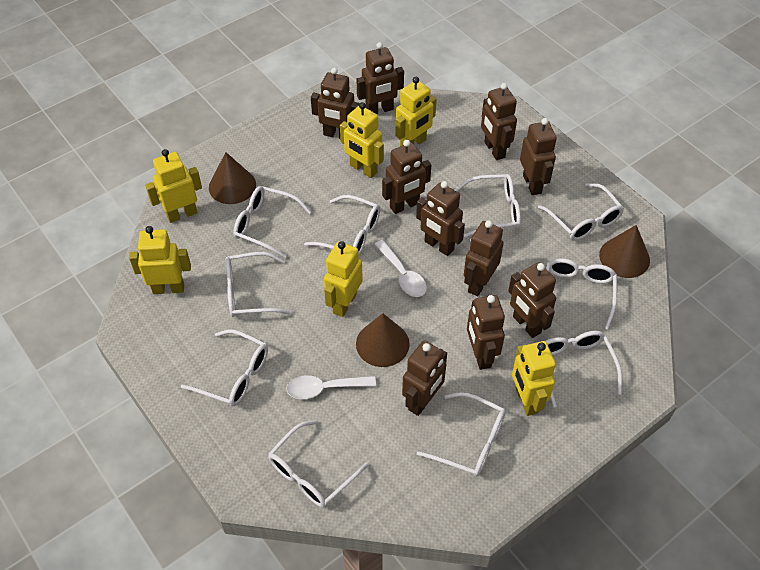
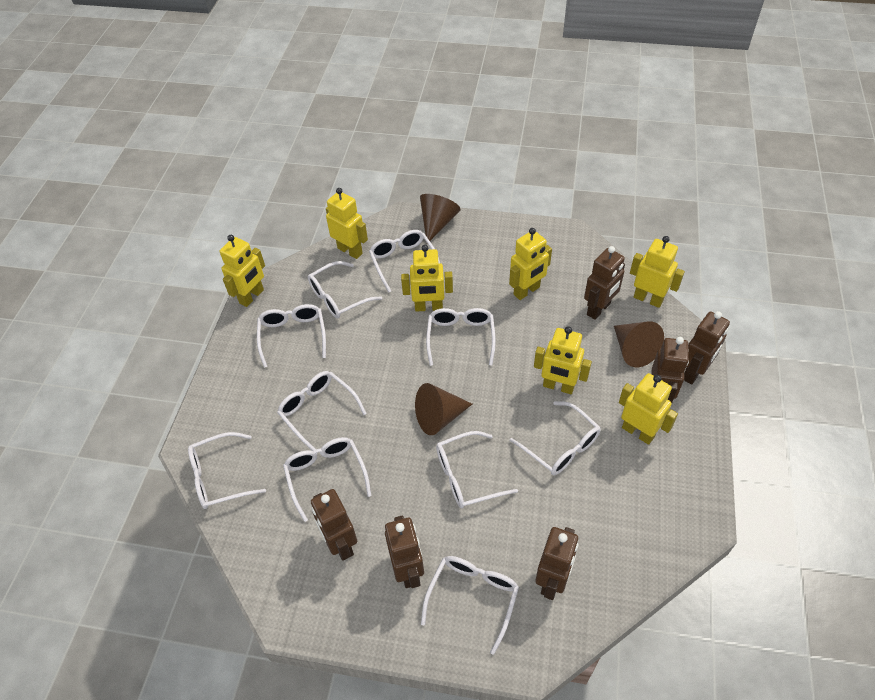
brown robot: 10 -> 6
white spoon: 2 -> 0
yellow robot: 6 -> 7

